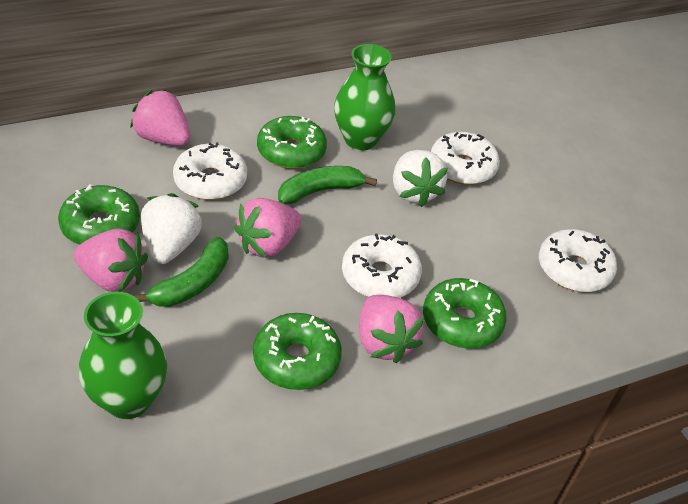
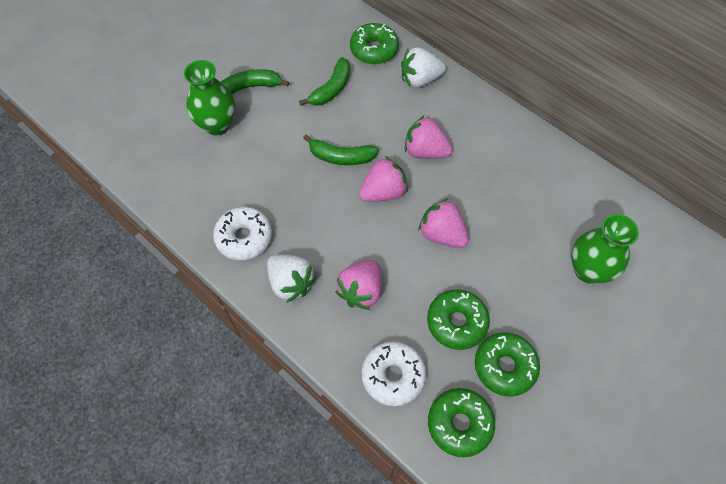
green banana: 2 -> 3
white donut: 4 -> 2

